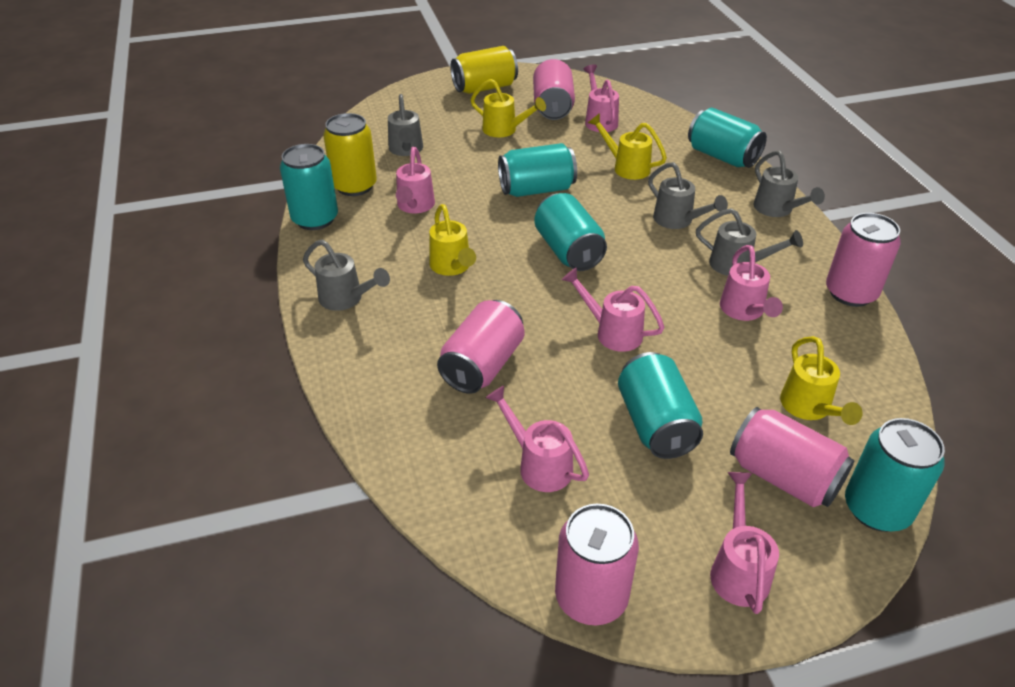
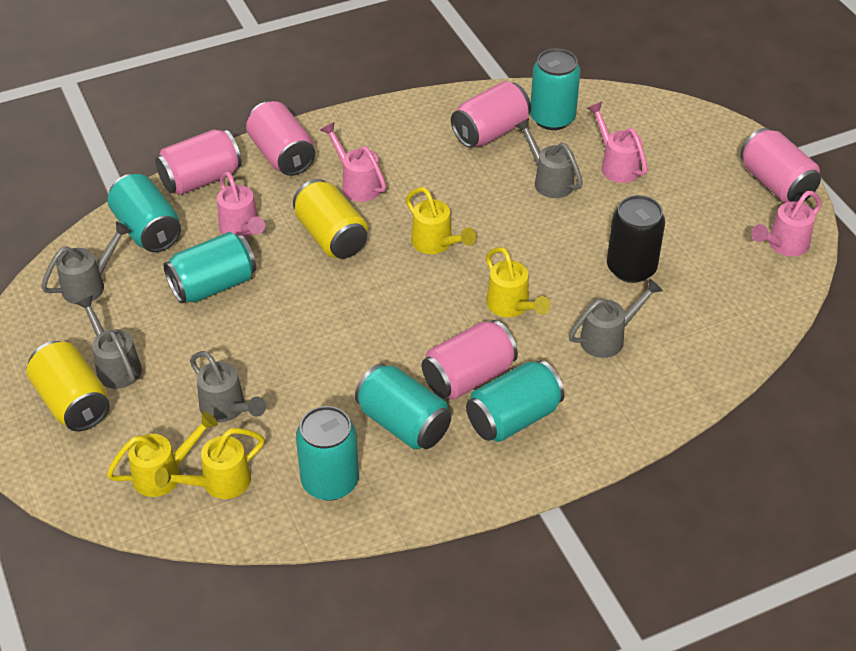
black can: 0 -> 1
pink watering can: 6 -> 4

